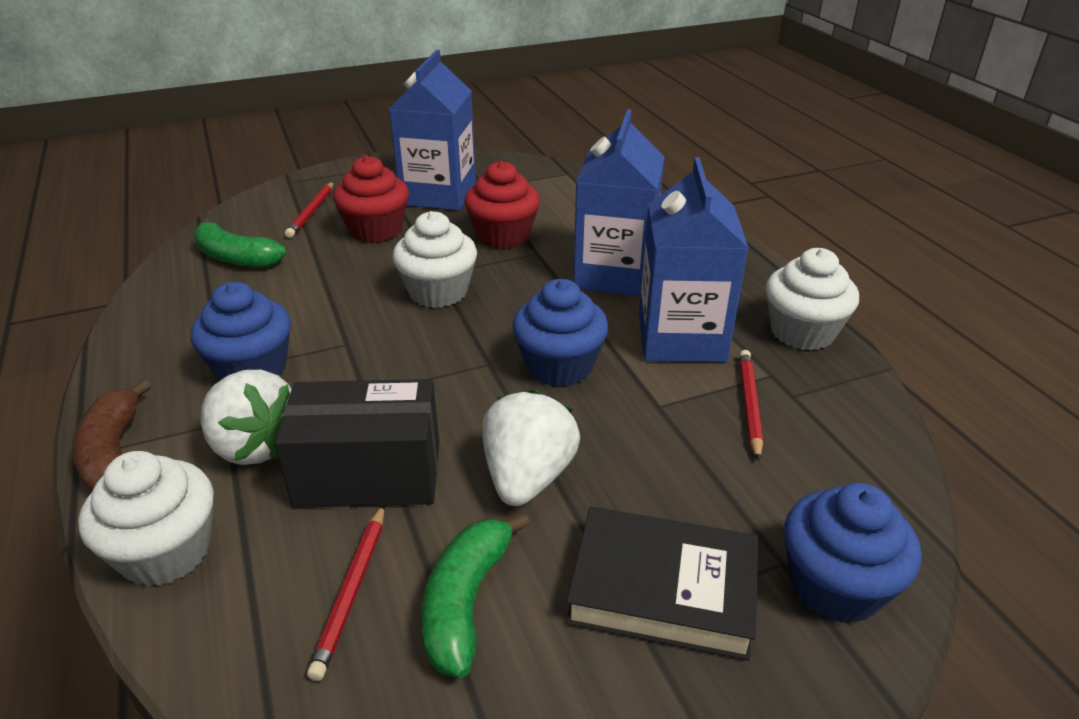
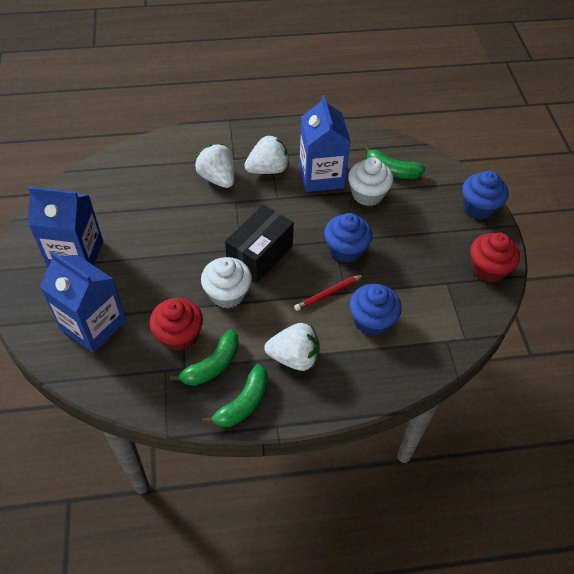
black book: 1 -> 0
brown banana: 1 -> 0
green banana: 2 -> 3
red pencil: 3 -> 1
white cupcake: 3 -> 2
white strawberry: 2 -> 3

